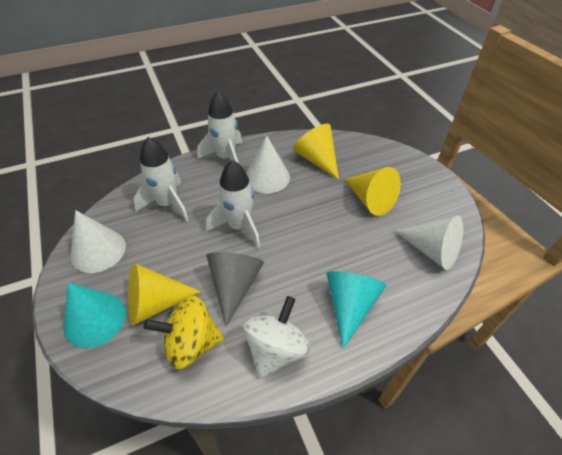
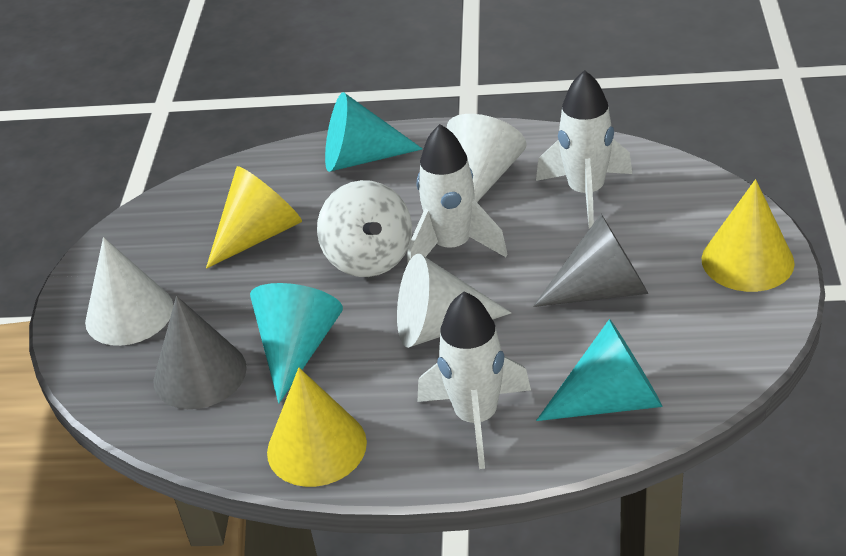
grey cone: 1 -> 2
turquoise cone: 2 -> 3
yellow spinning top: 1 -> 0

